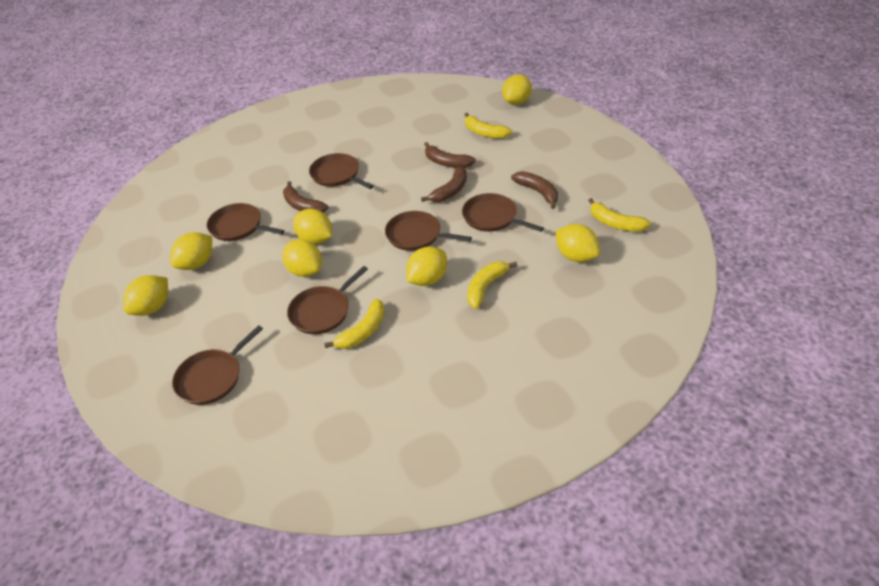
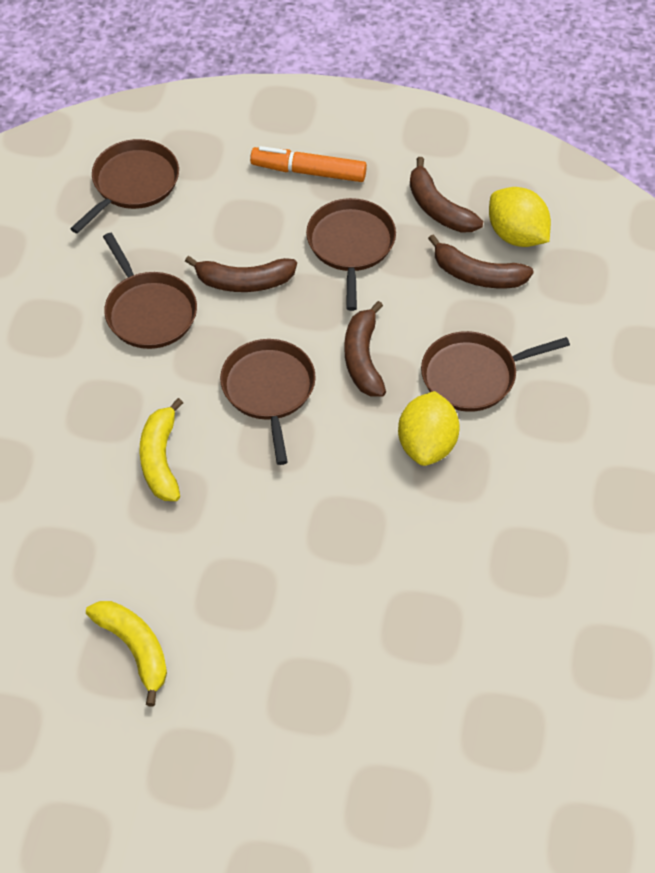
brown pan: 6 -> 5
orange marker: 0 -> 1
yellow banana: 4 -> 2
yellow lemon: 7 -> 2

